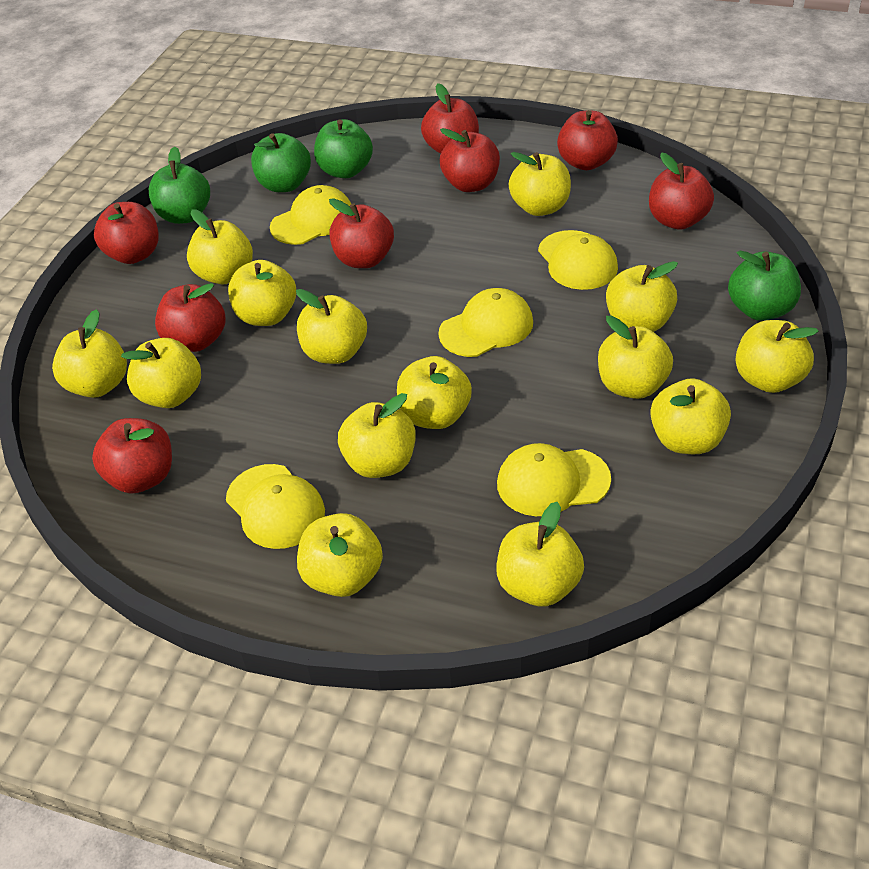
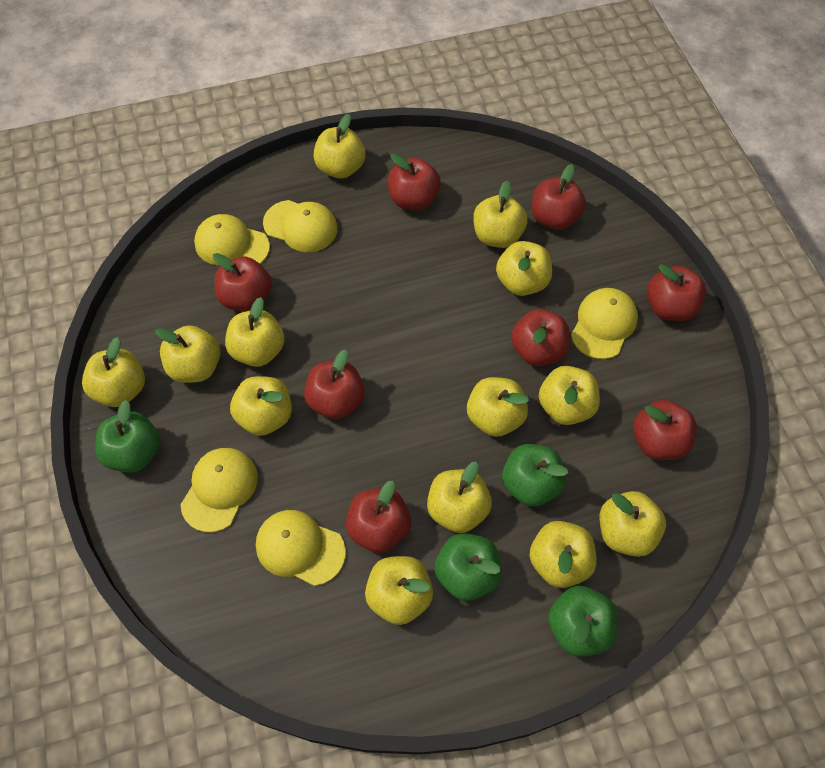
yellow apple: 14 -> 13

